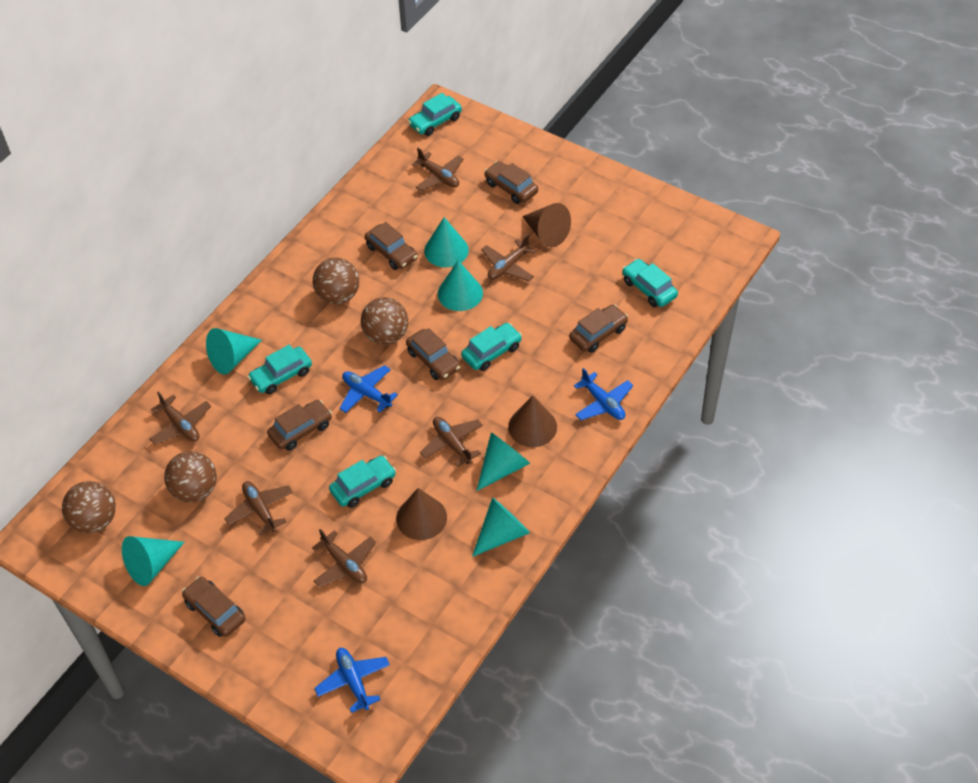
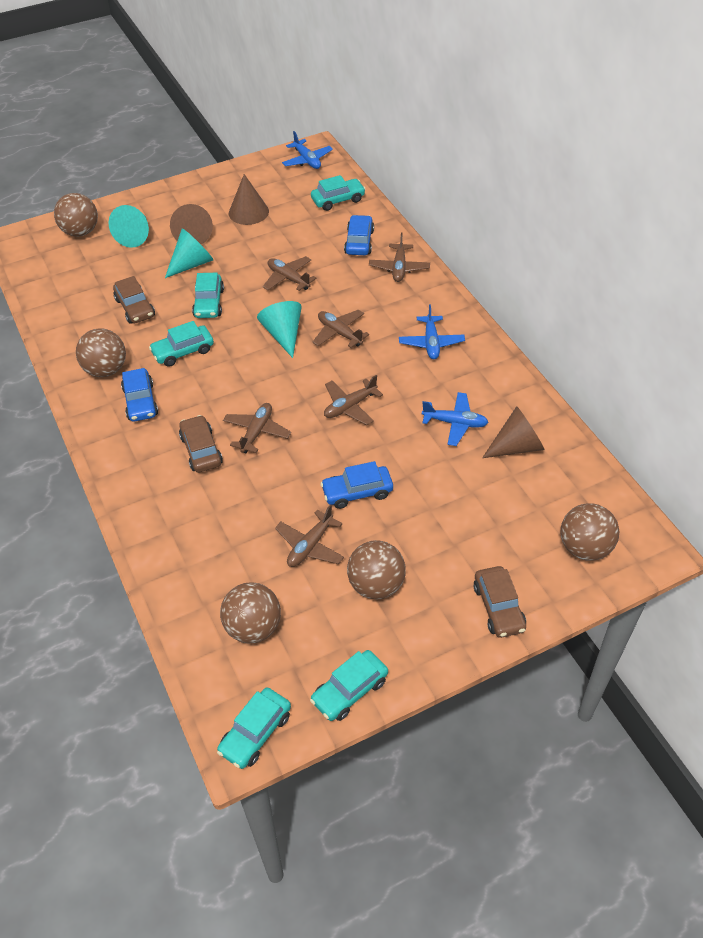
blue car: 0 -> 3
brown ball: 4 -> 5
brown car: 6 -> 3
turquoise cone: 6 -> 3

